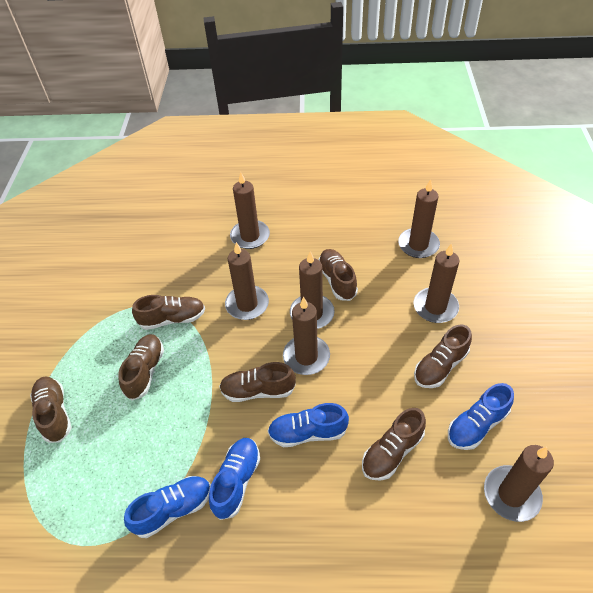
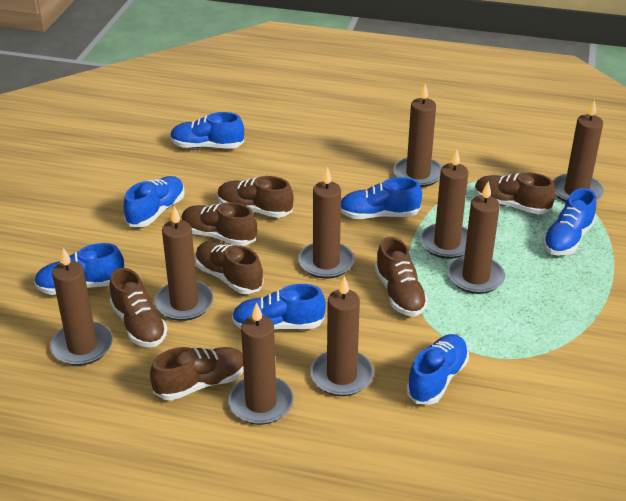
blue shoe: 4 -> 7
brown candle: 7 -> 9

